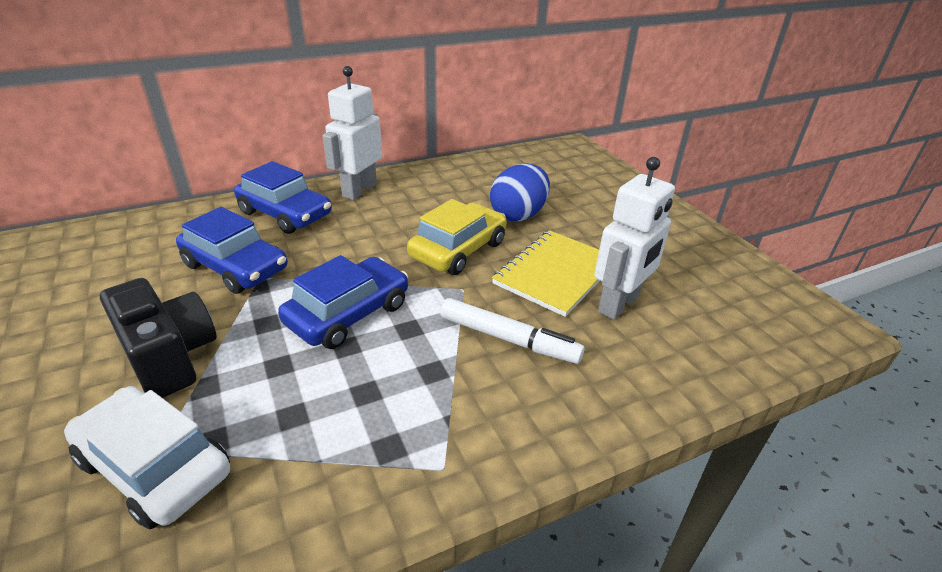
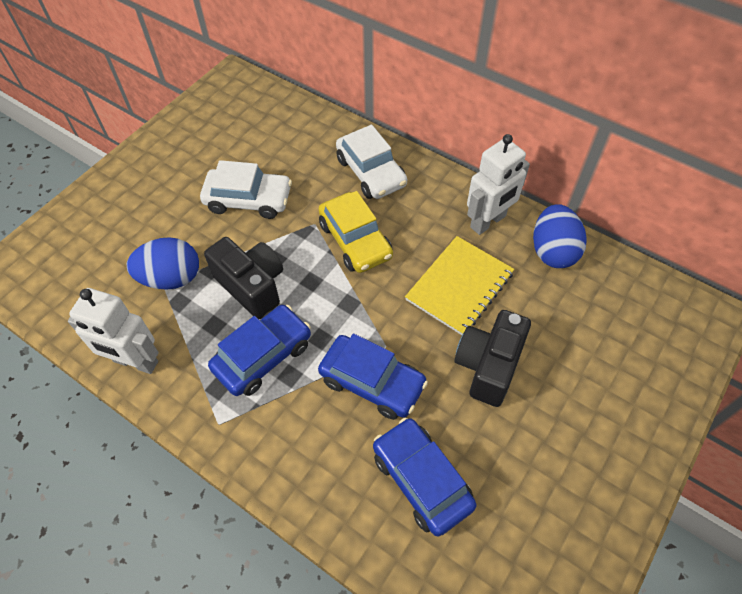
black camera: 1 -> 2
blue egg: 1 -> 2
white car: 1 -> 2
white marker: 1 -> 0

